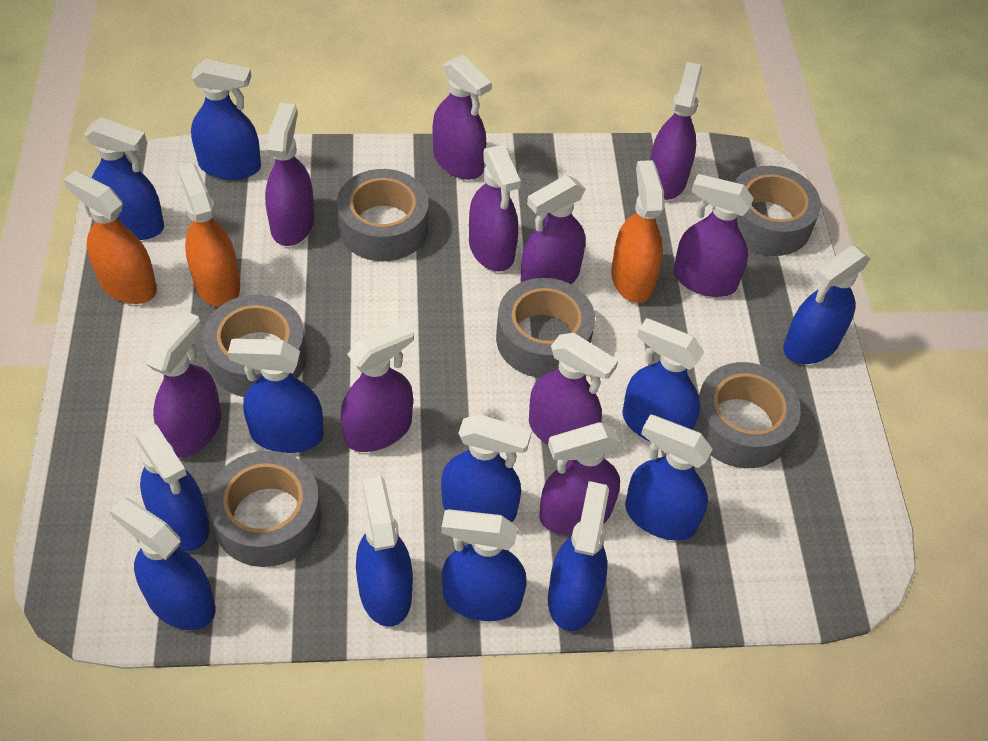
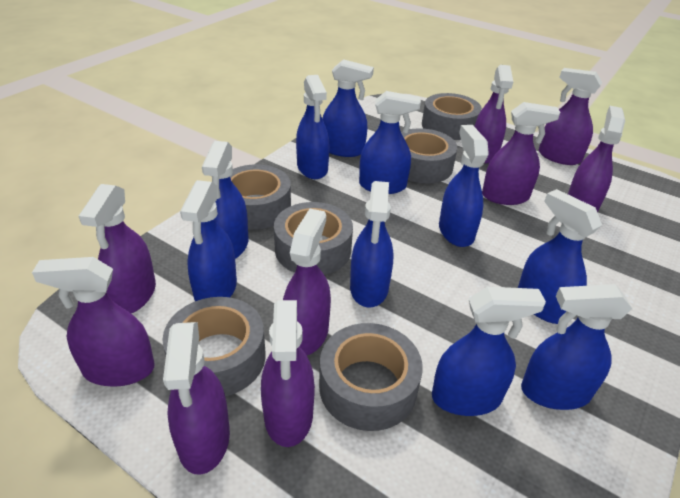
blue spray bottle: 12 -> 10
orange spray bottle: 3 -> 0
purple spray bottle: 10 -> 9

